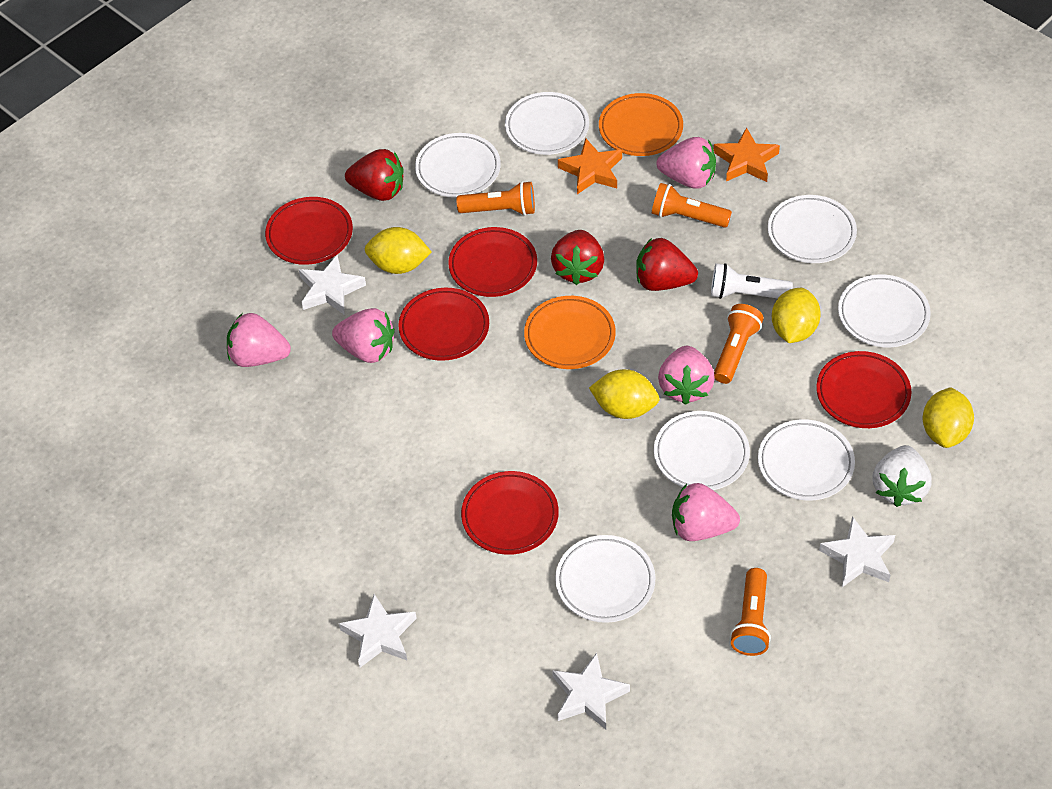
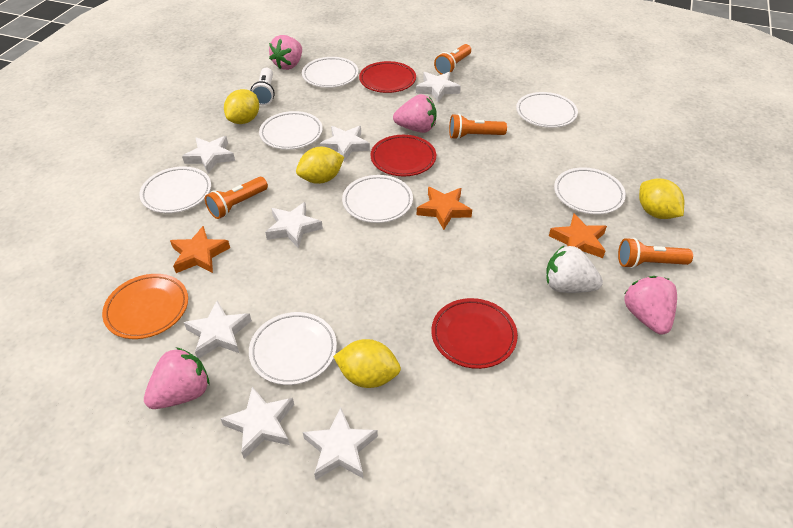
orange plate: 2 -> 1
orange star: 2 -> 3
pink strawberry: 5 -> 4
red plate: 5 -> 3
red strawberry: 3 -> 0
white star: 4 -> 7

